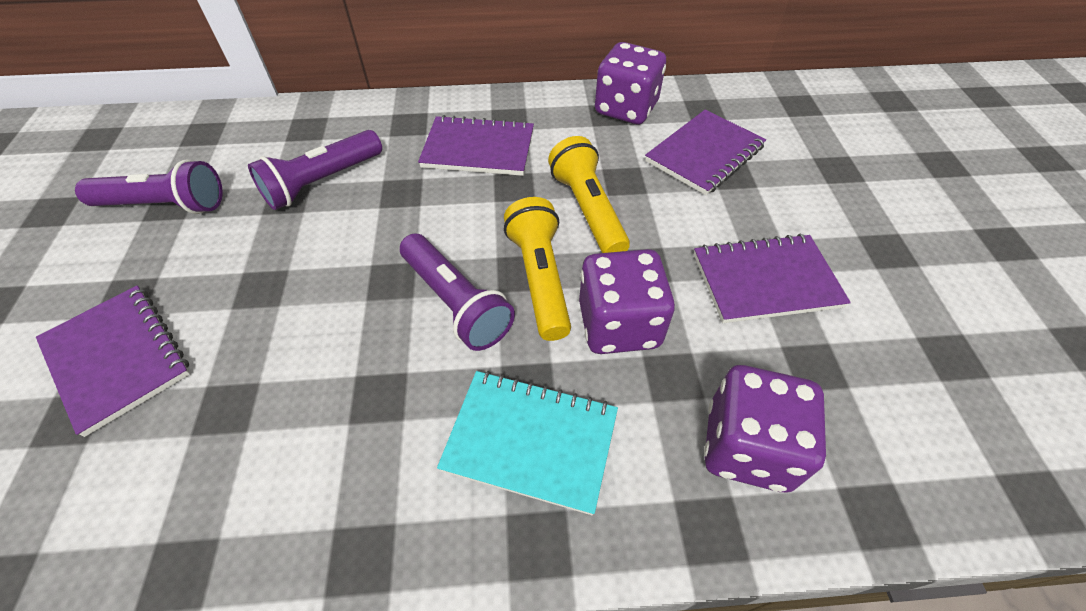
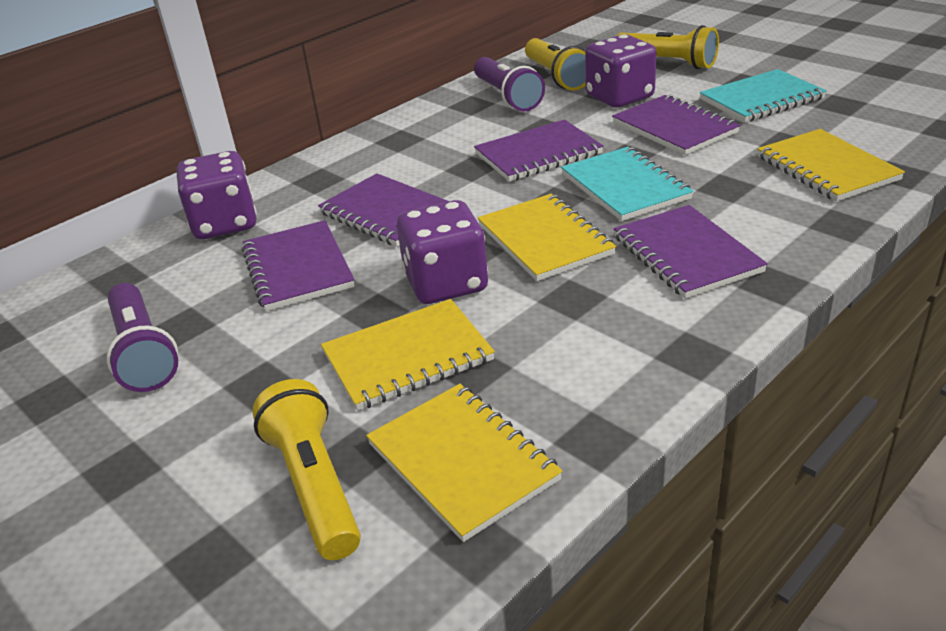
purple flashlight: 3 -> 2
purple notebook: 4 -> 5
turquoise notebook: 1 -> 2
yellow flashlight: 2 -> 3
yellow notebook: 0 -> 4

